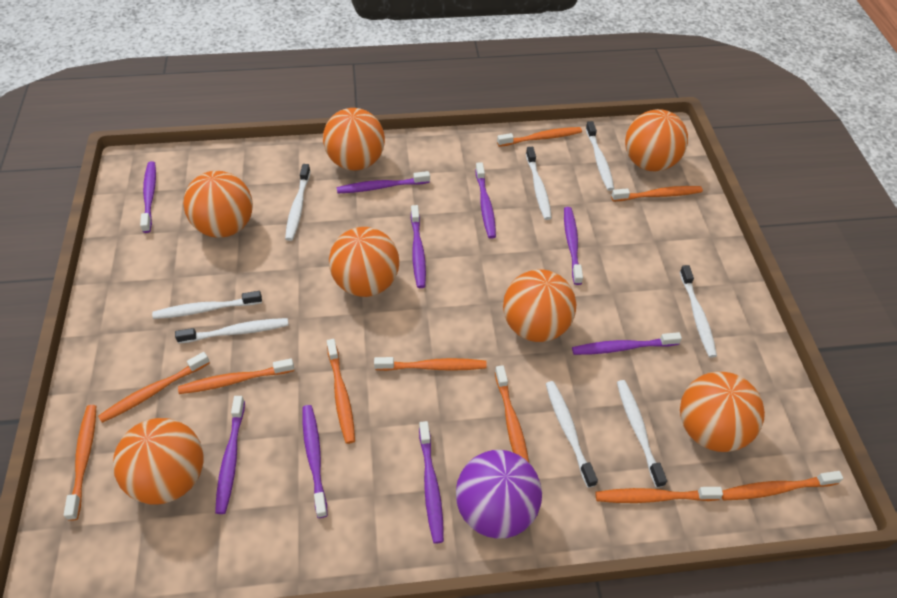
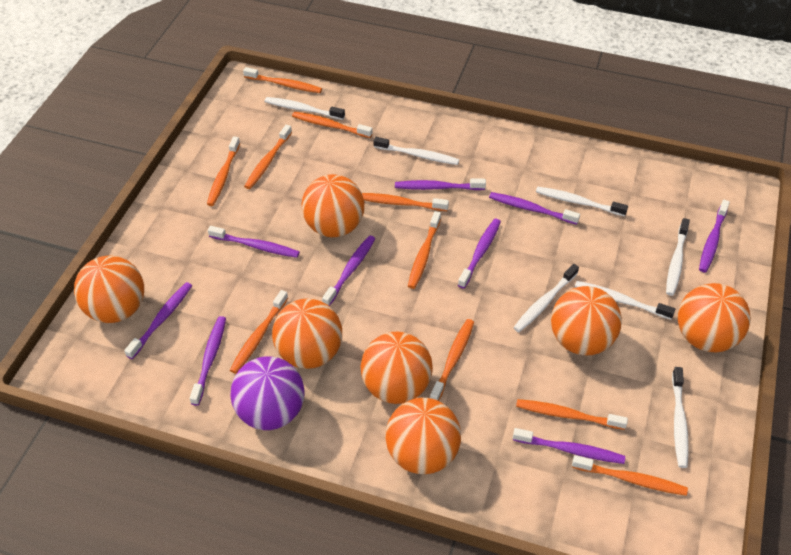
white toothbrush: 8 -> 7

